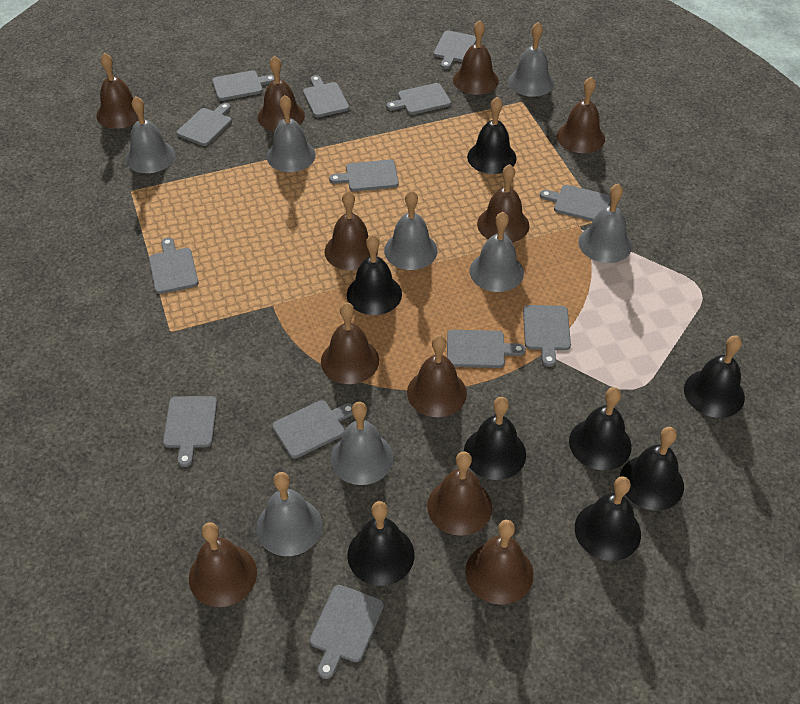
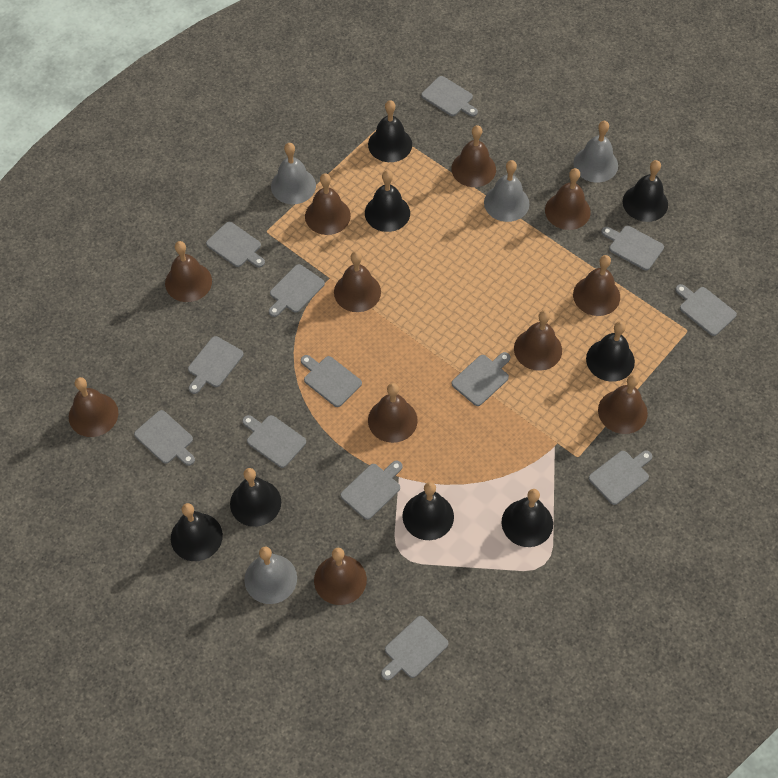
grey bell: 8 -> 4

